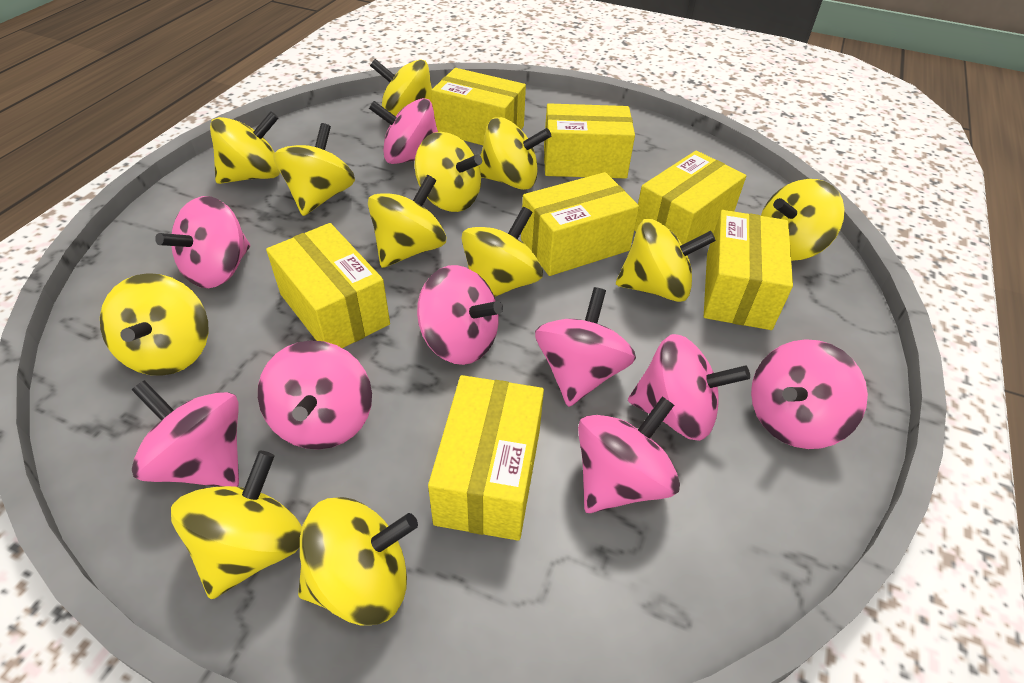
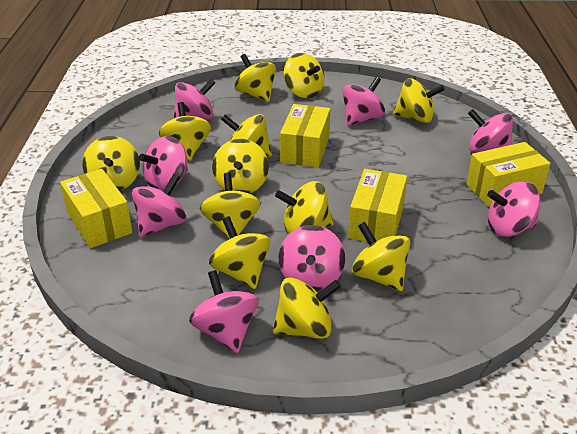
pink spinning top: 9 -> 8
yellow box: 7 -> 4

